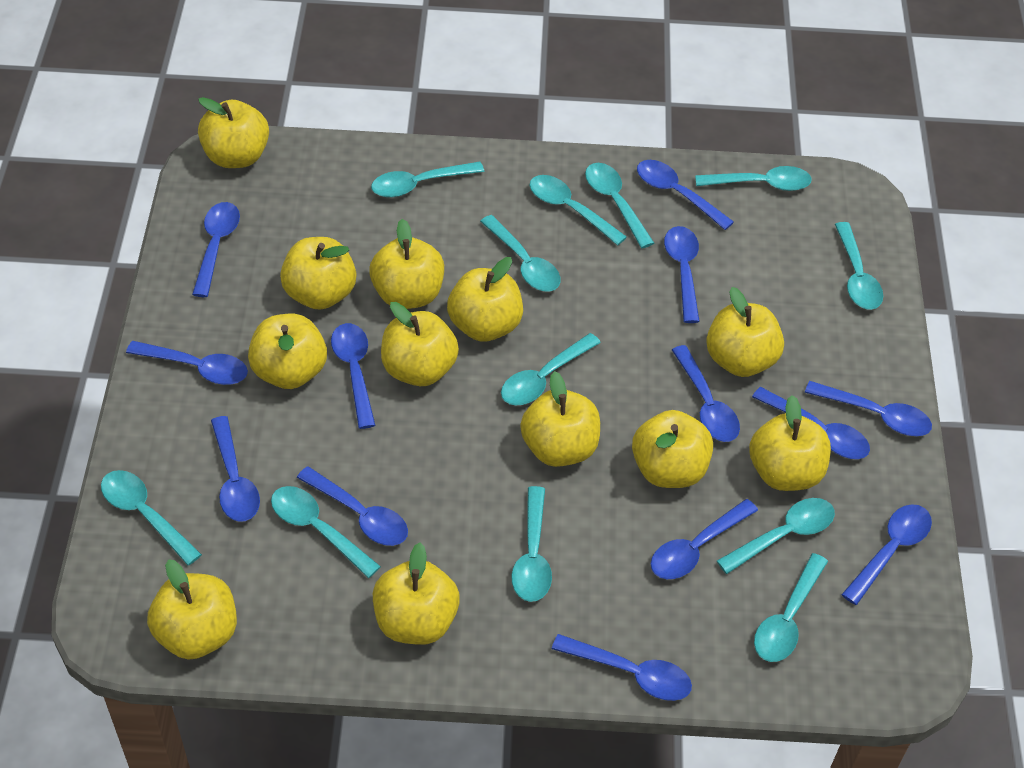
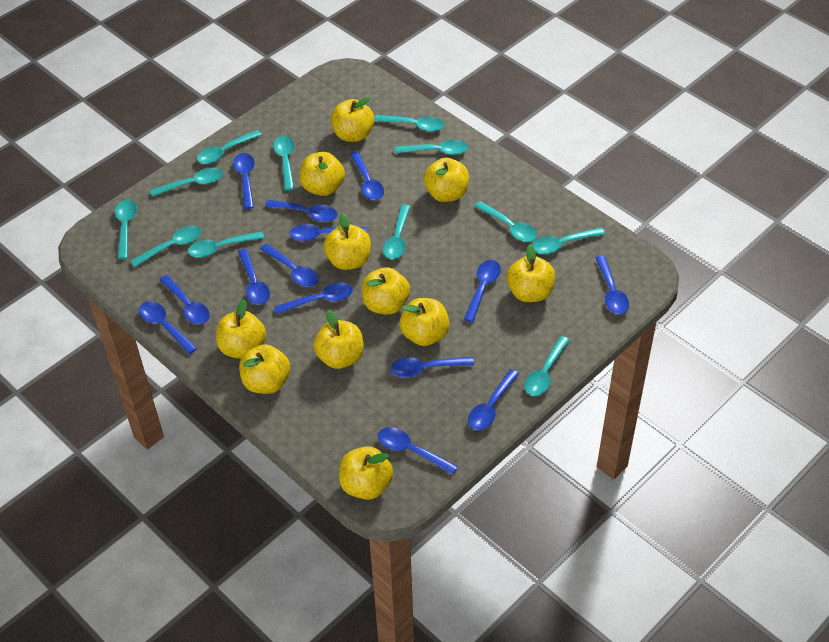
blue spoon: 13 -> 14
yellow apple: 12 -> 11

